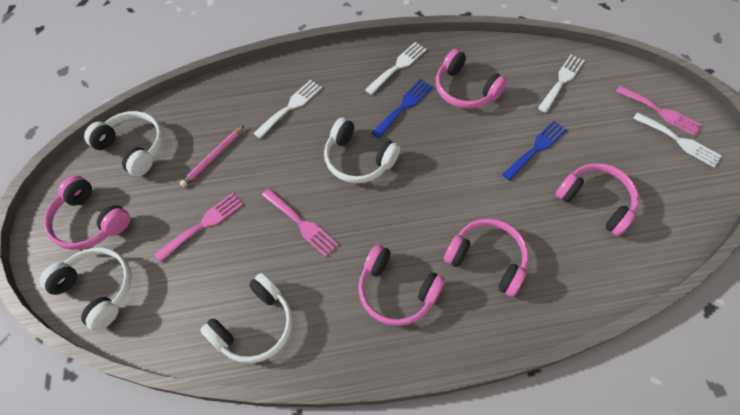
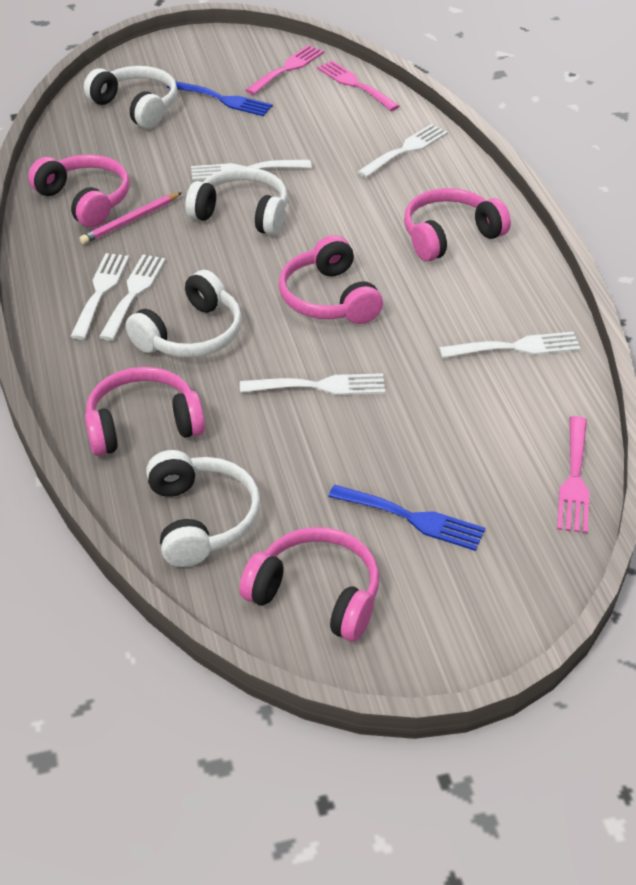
white fork: 4 -> 6

